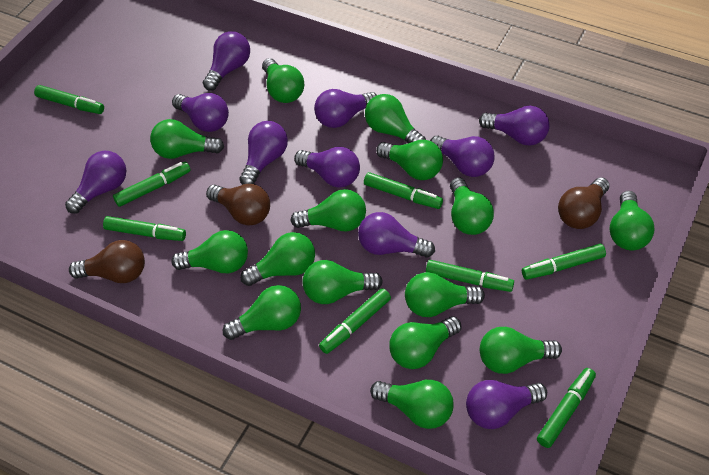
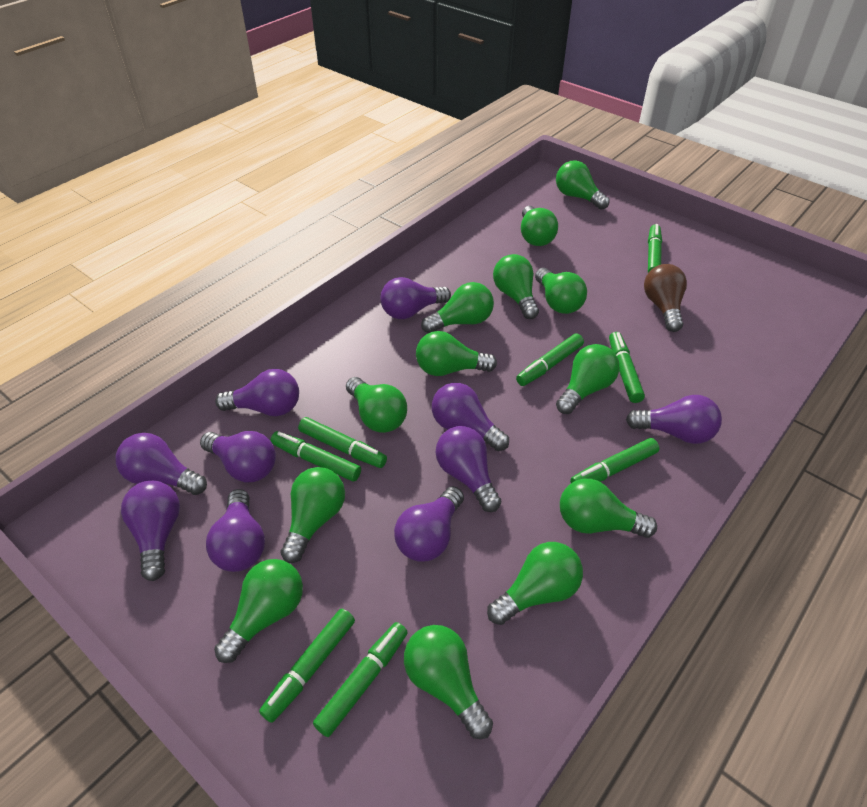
brown light bulb: 3 -> 1
green light bulb: 15 -> 13

